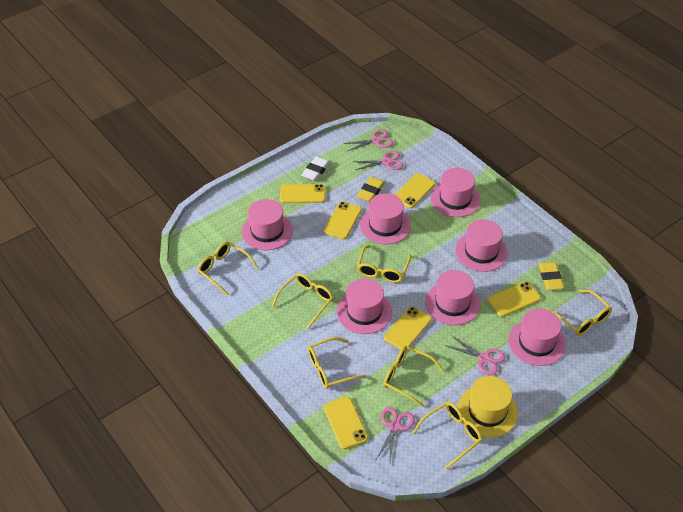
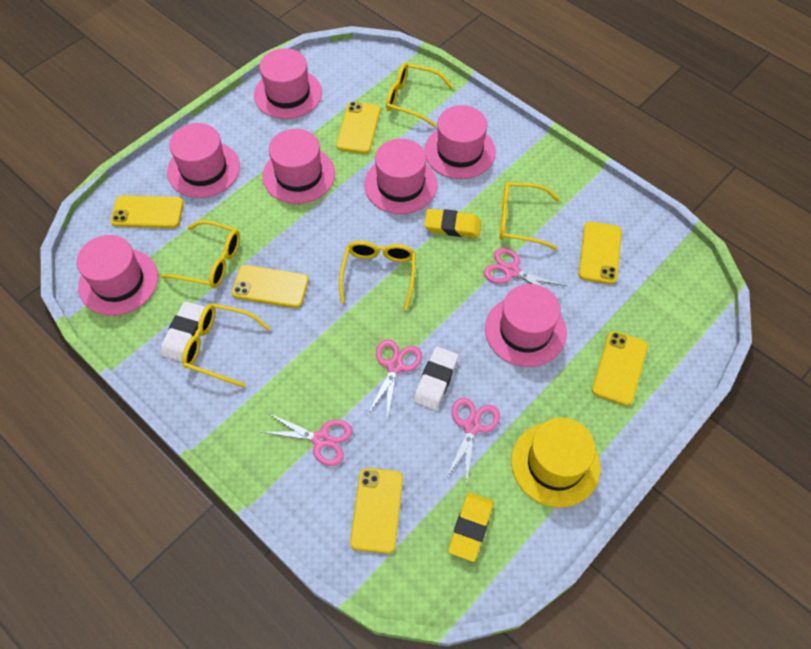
white eraser: 1 -> 2
yellow glasses: 7 -> 5

